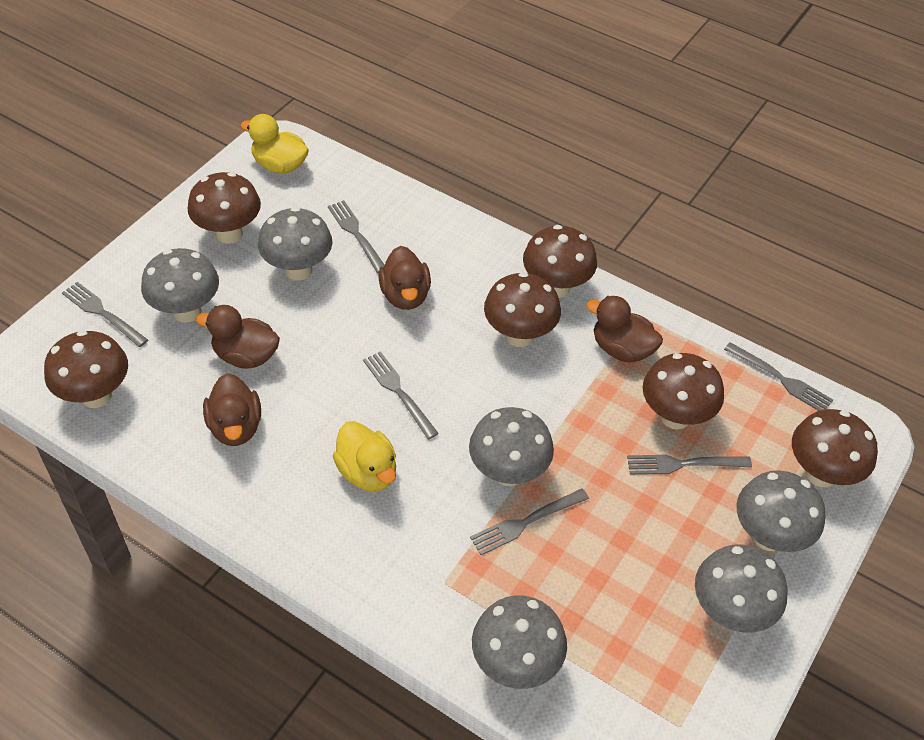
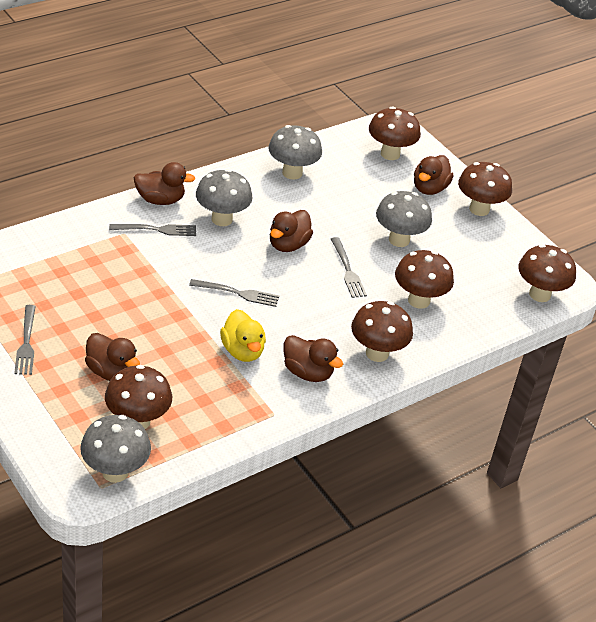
brown duck: 4 -> 5
grey fork: 6 -> 4
grey mushroom: 6 -> 4
yellow duck: 2 -> 1

